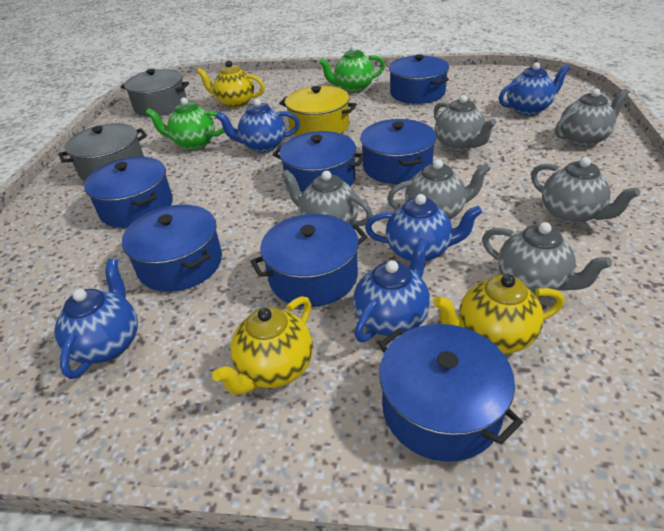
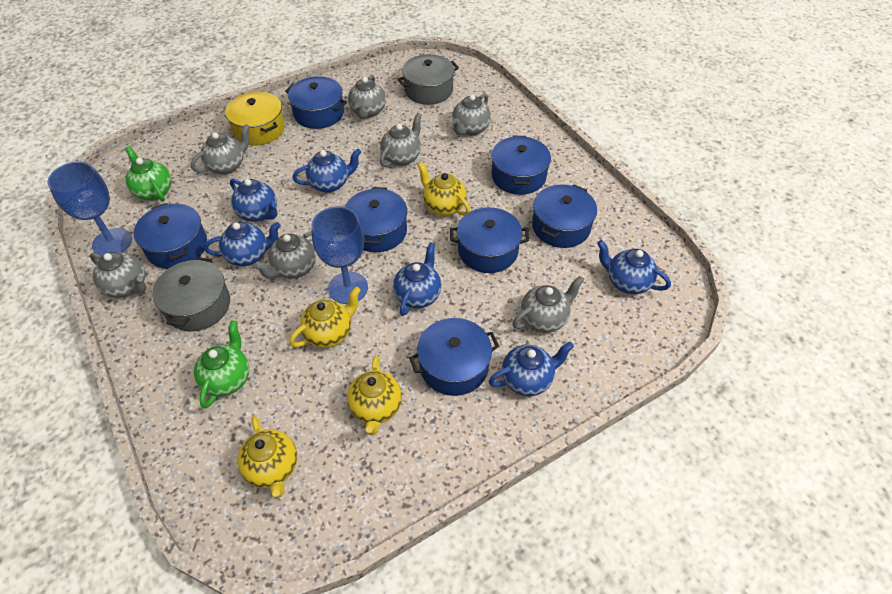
blue goblet: 0 -> 2
blue teapot: 5 -> 6
grey teapot: 6 -> 7
yellow teapot: 3 -> 4

